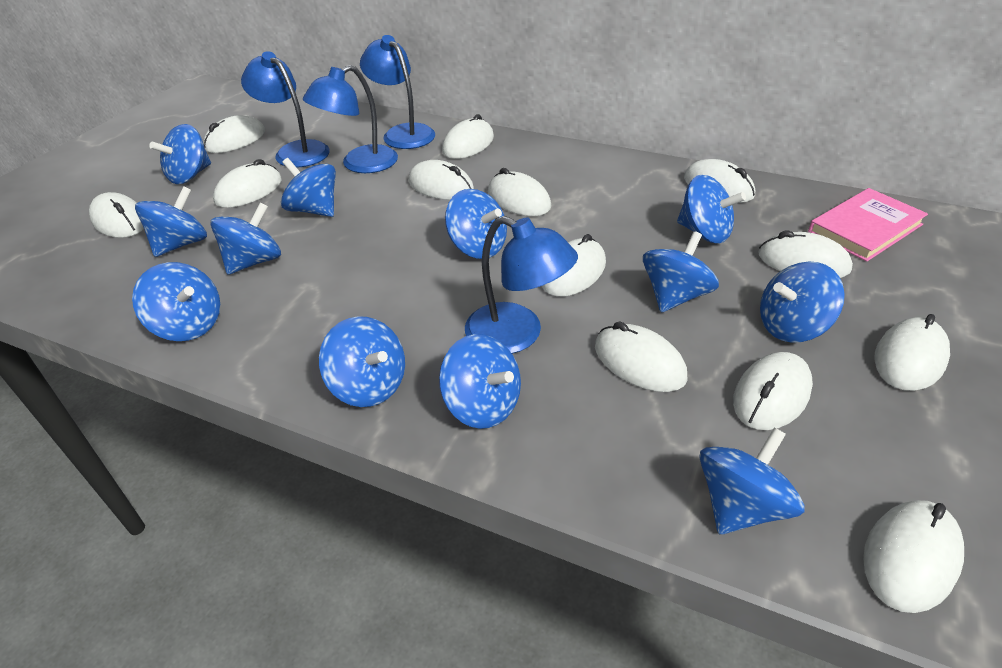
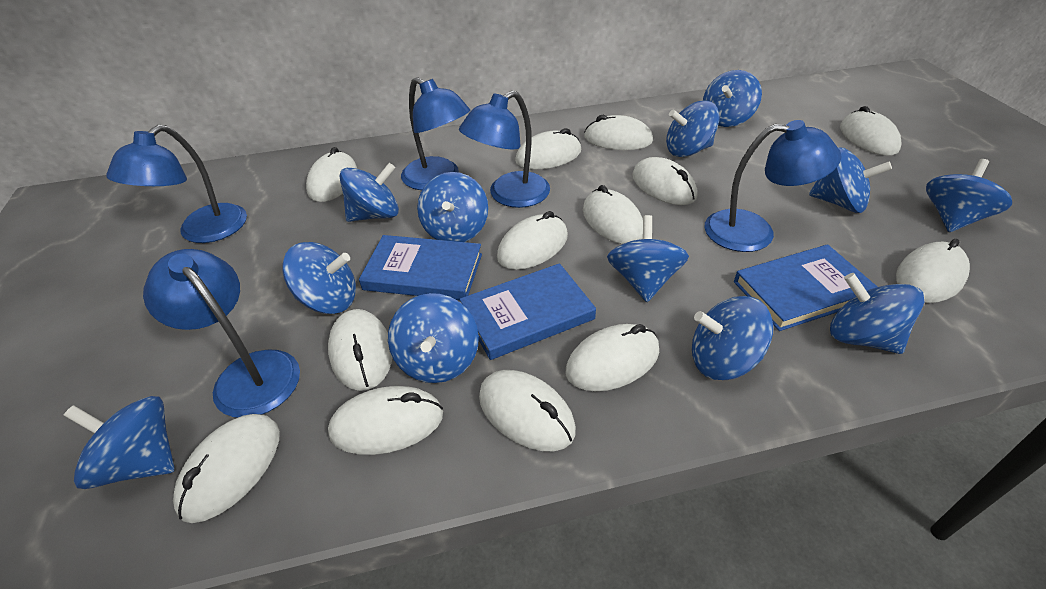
blue book: 0 -> 3
blue lamp: 4 -> 5
pink book: 1 -> 0

